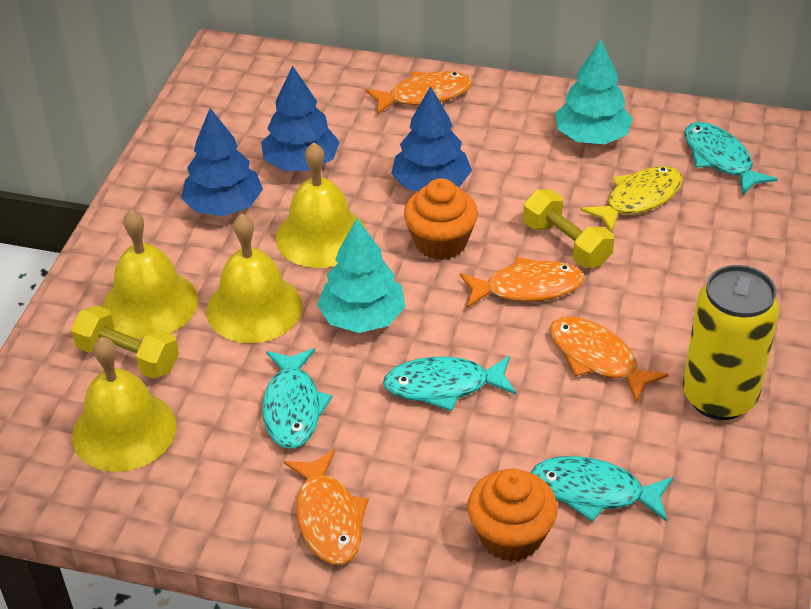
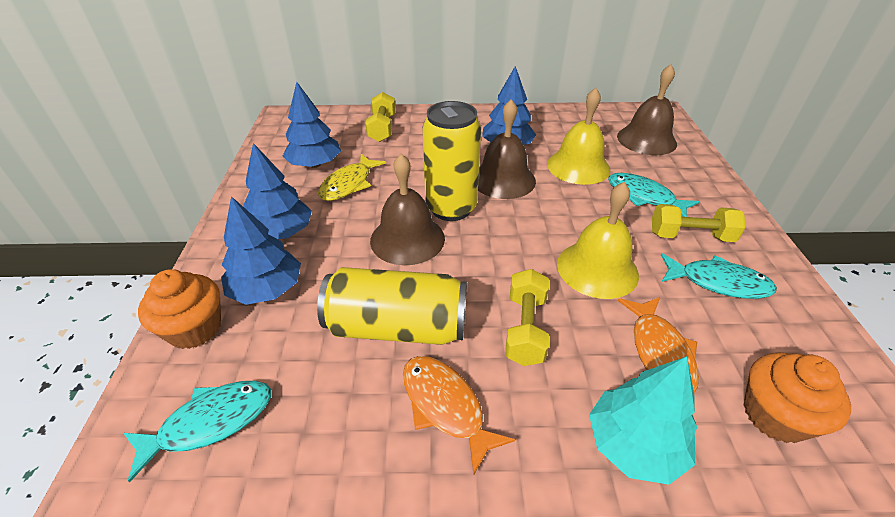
blue tree: 3 -> 4
brown bell: 0 -> 3
orange fish: 4 -> 2
turquoise fish: 4 -> 3
turquoise tree: 2 -> 1
yellow bell: 4 -> 2
yellow can: 1 -> 2
yellow dumbbell: 2 -> 3

